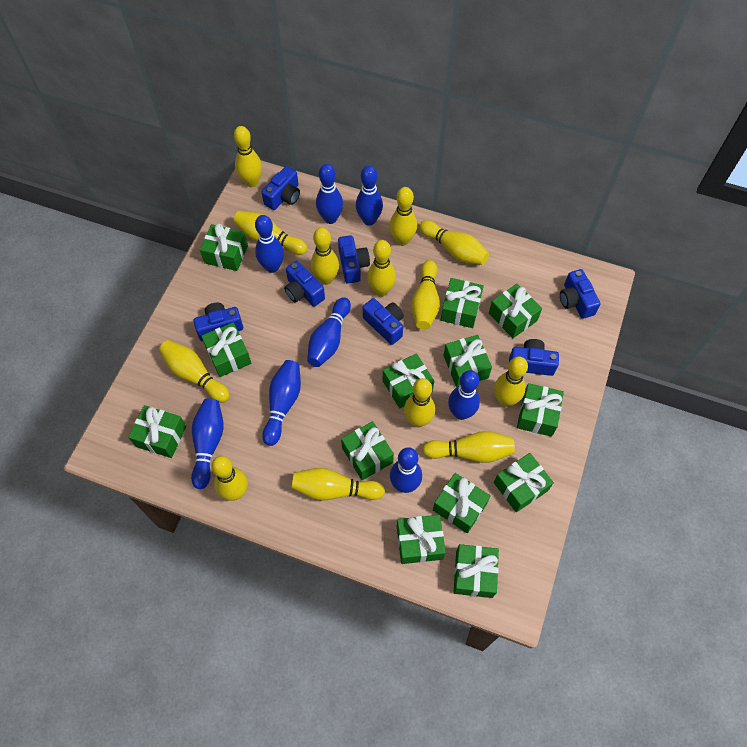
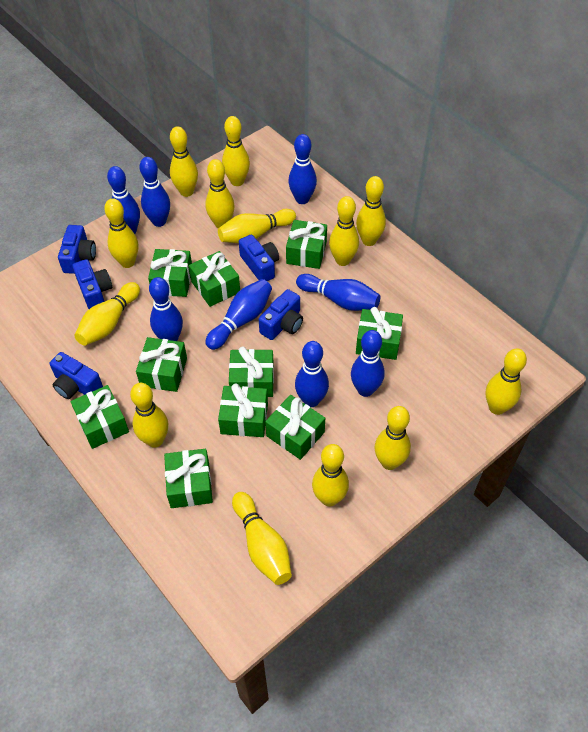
blue camera: 7 -> 5
green gift: 13 -> 10

